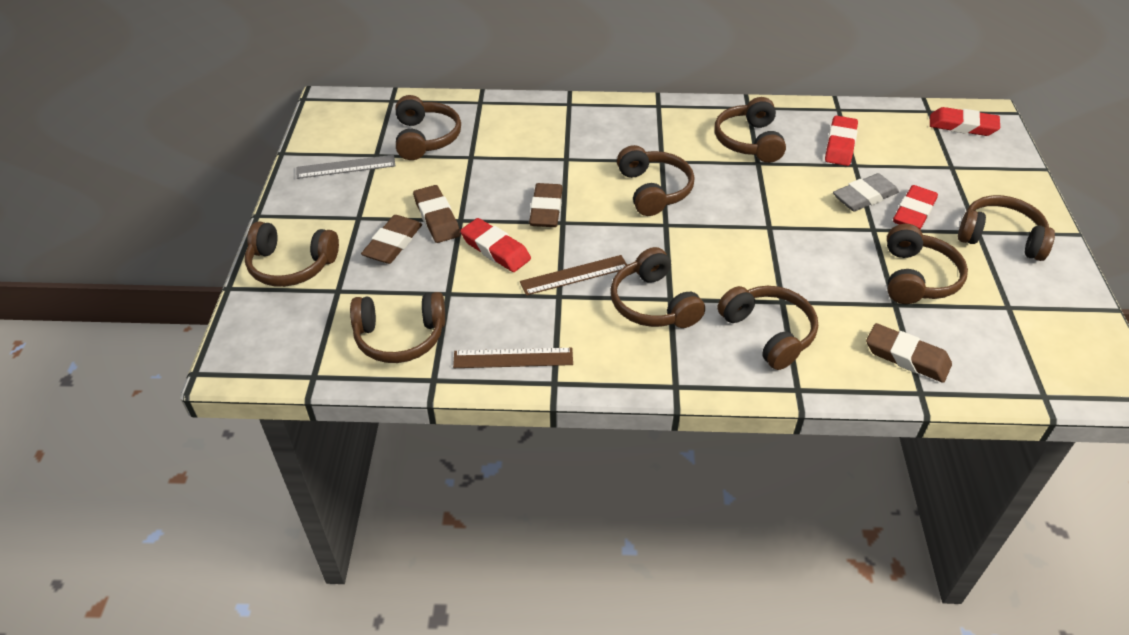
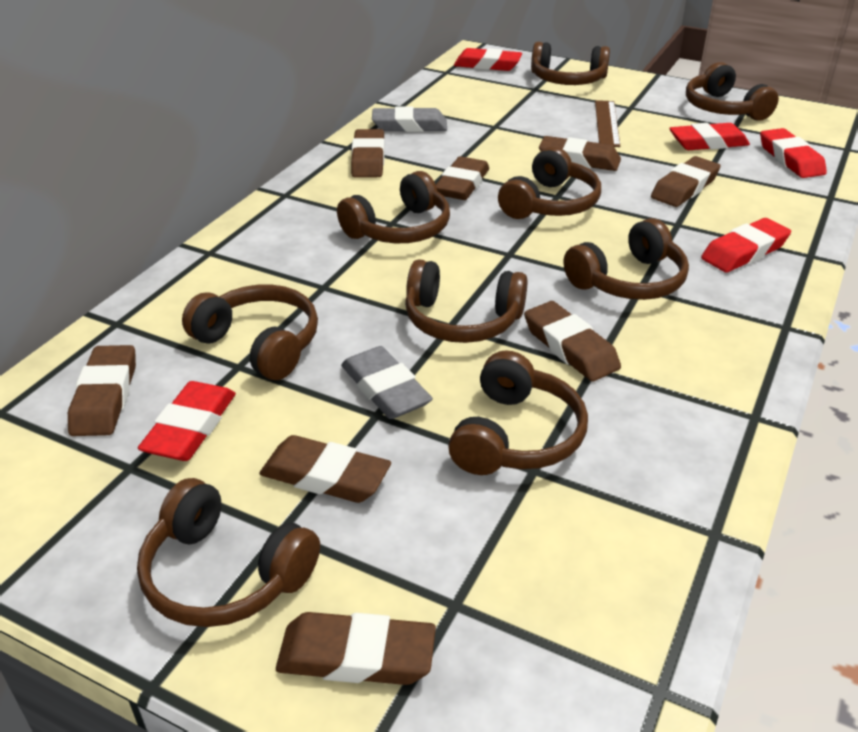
brown eraser: 4 -> 8
brown ruler: 2 -> 1
grey eraser: 1 -> 2
grey ruler: 1 -> 0
red eraser: 4 -> 5

